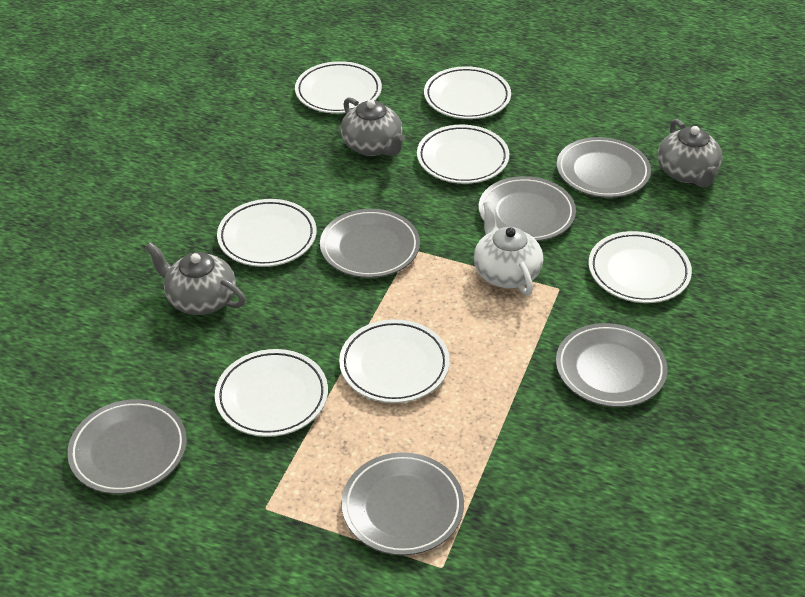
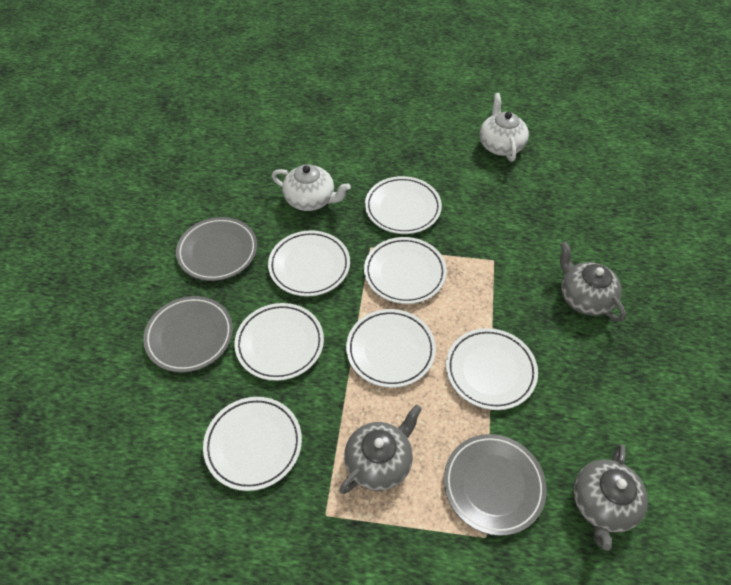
grey plate: 6 -> 3
white teapot: 1 -> 2

